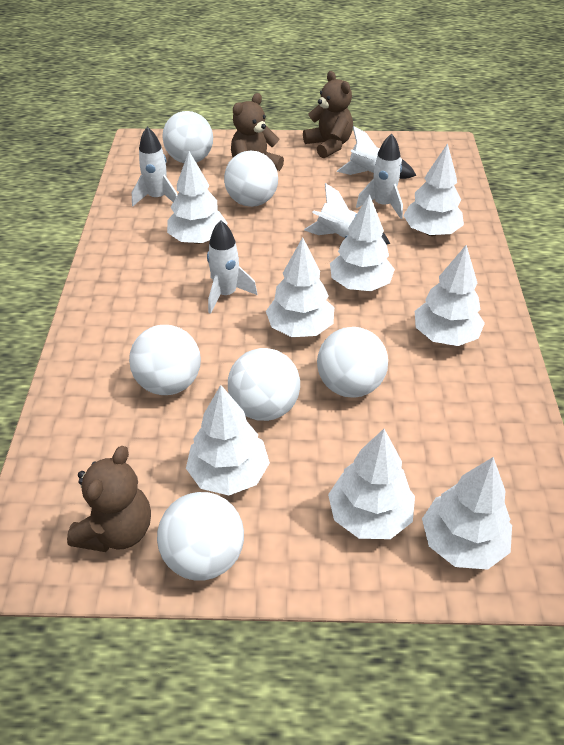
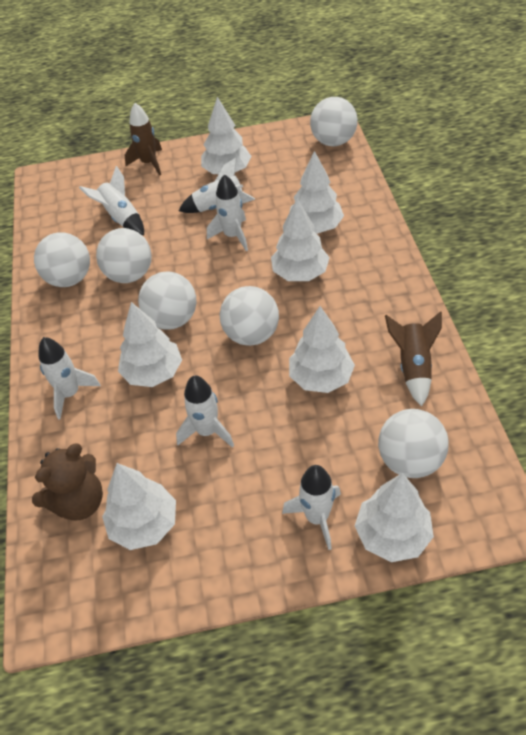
brown rocket: 0 -> 2
brown teddy bear: 3 -> 1
white rocket: 5 -> 6
white tree: 8 -> 7

